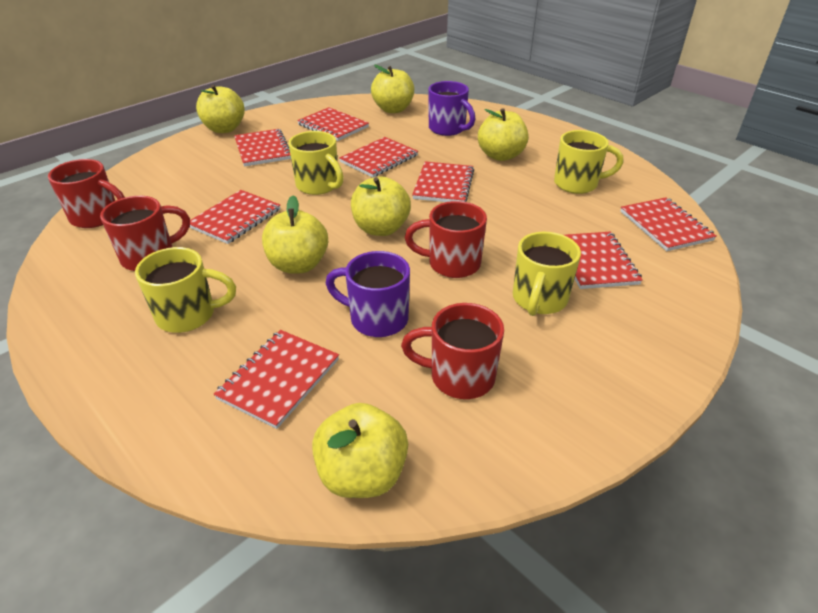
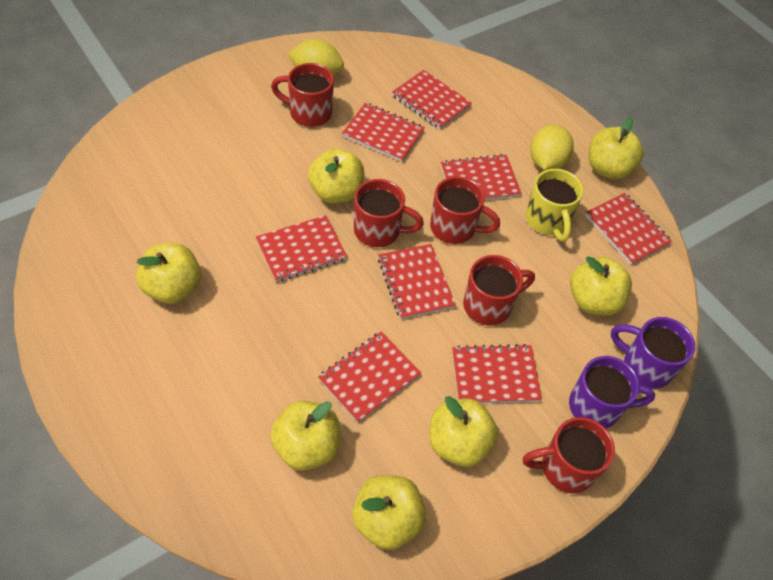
red mug: 4 -> 5
yellow apple: 6 -> 7
yellow lemon: 0 -> 2
yellow mug: 4 -> 1

